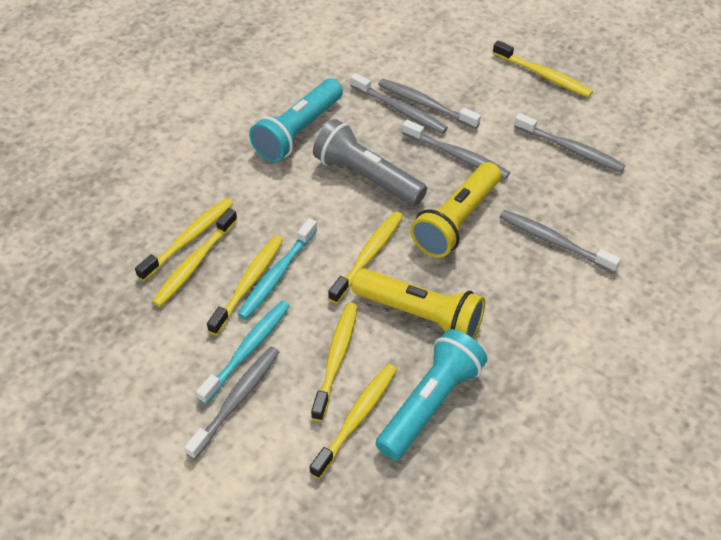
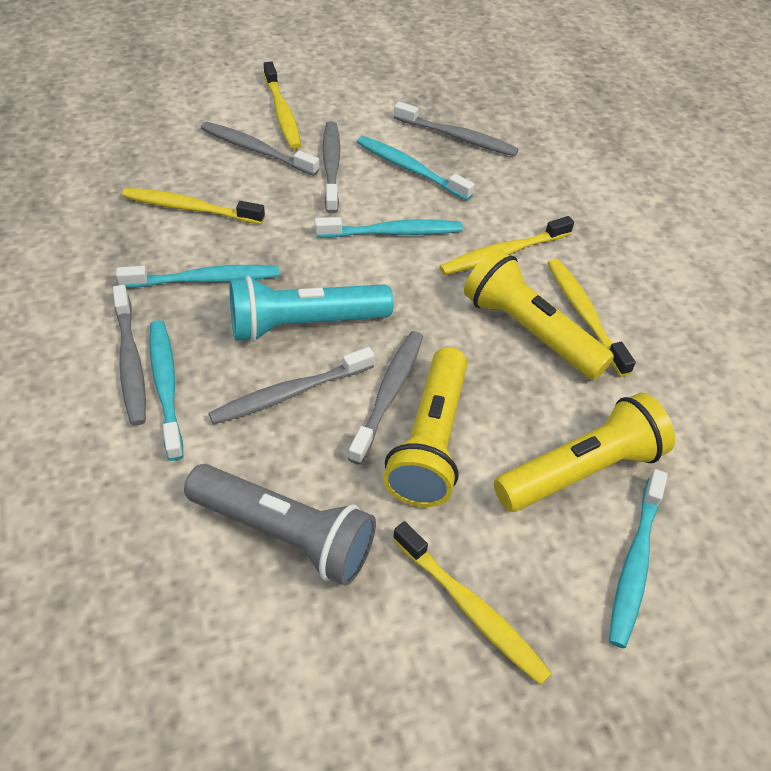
turquoise flashlight: 2 -> 1
turquoise toothbrush: 2 -> 5
yellow flashlight: 2 -> 3
yellow toothbrush: 7 -> 5

